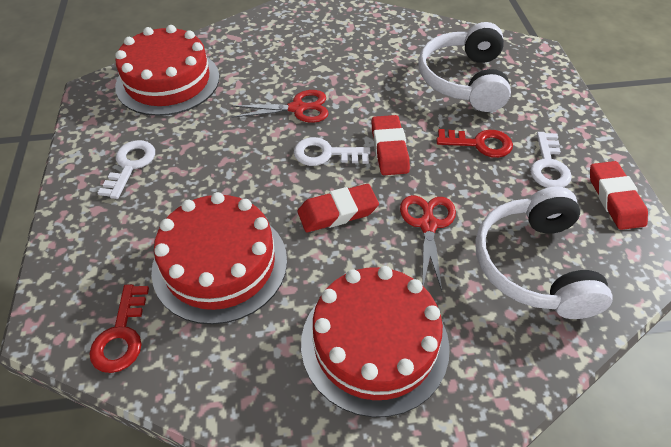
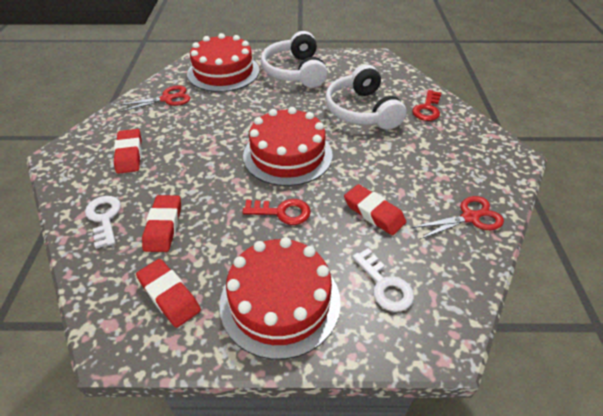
red eraser: 3 -> 4
white key: 3 -> 2

